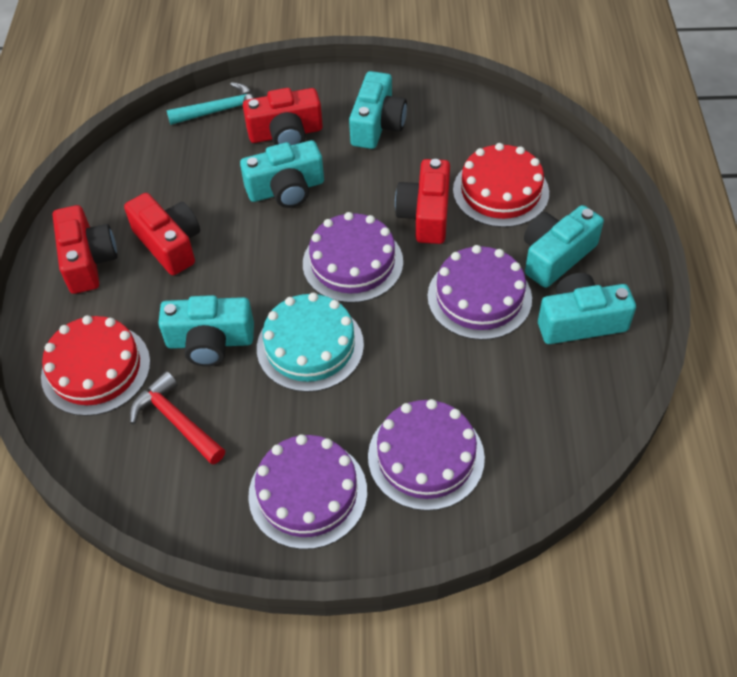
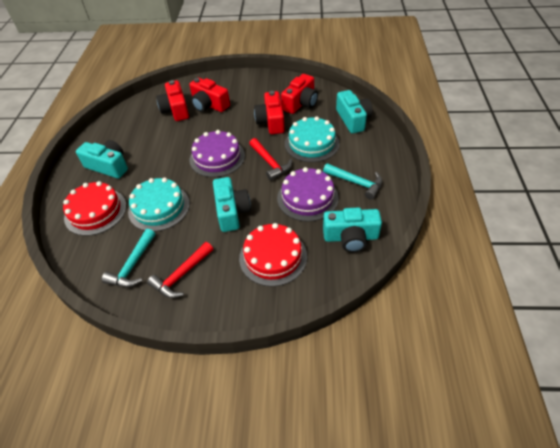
purple cake: 4 -> 2
red hammer: 1 -> 2
turquoise cake: 1 -> 2
turquoise camera: 5 -> 4
turquoise hammer: 1 -> 2

